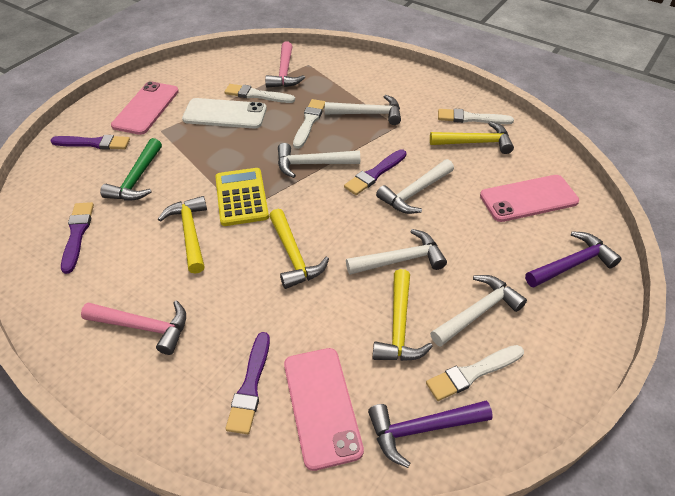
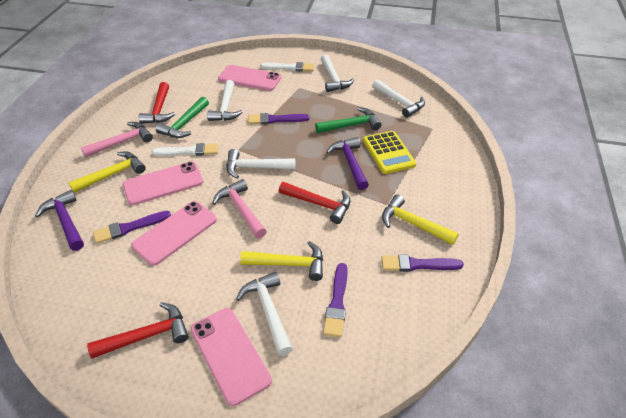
green hammer: 1 -> 2
pink phone: 3 -> 4
red hammer: 0 -> 3
white brush: 4 -> 2
white phone: 1 -> 0
yellow hammer: 4 -> 3

